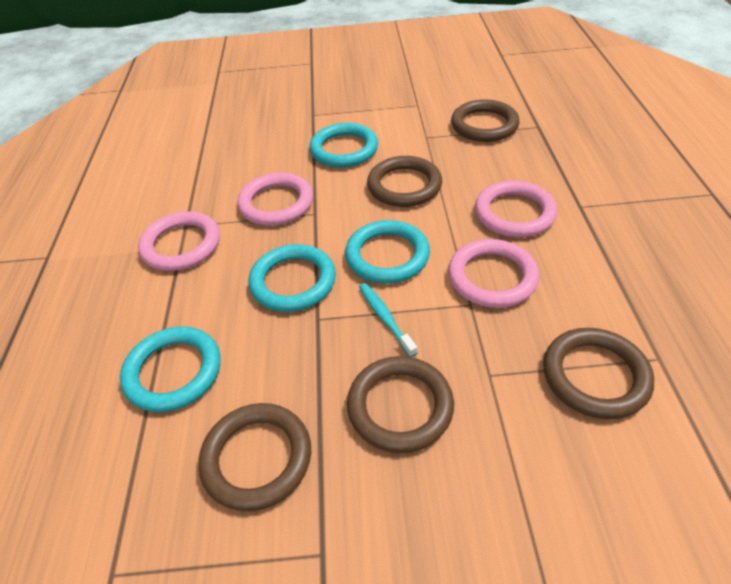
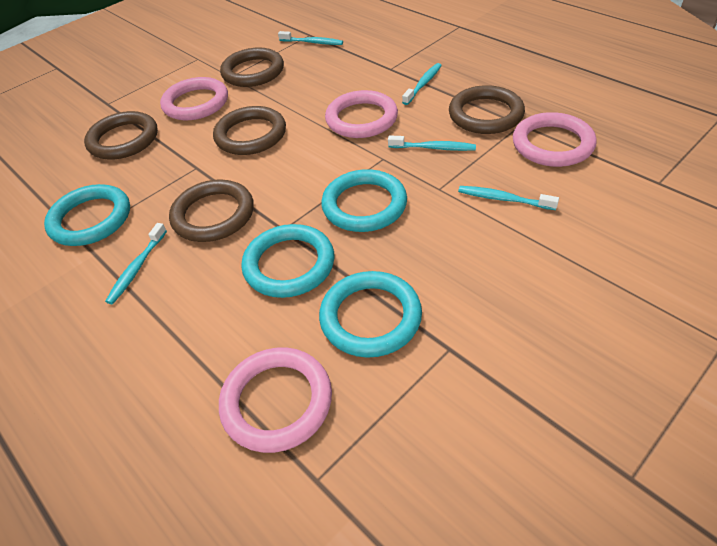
turquoise toothbrush: 1 -> 5

